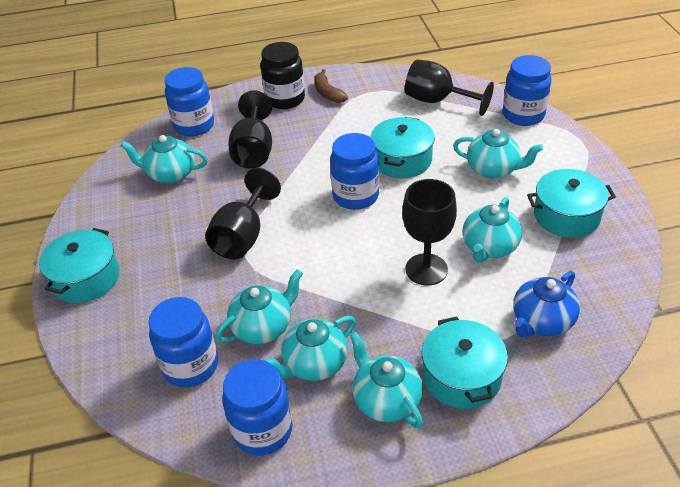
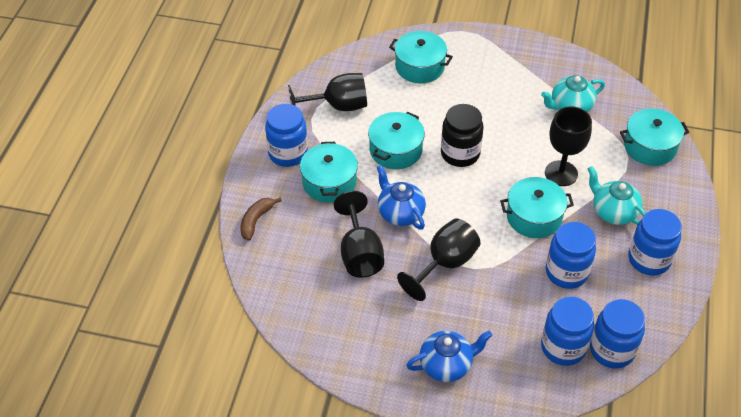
blue teapot: 1 -> 2
turquoise pot: 4 -> 5
turquoise teapot: 6 -> 2

